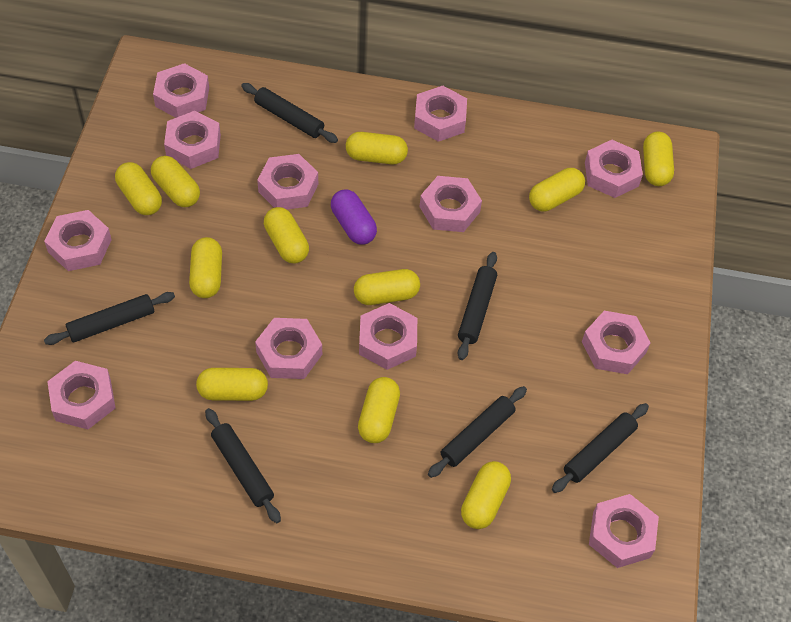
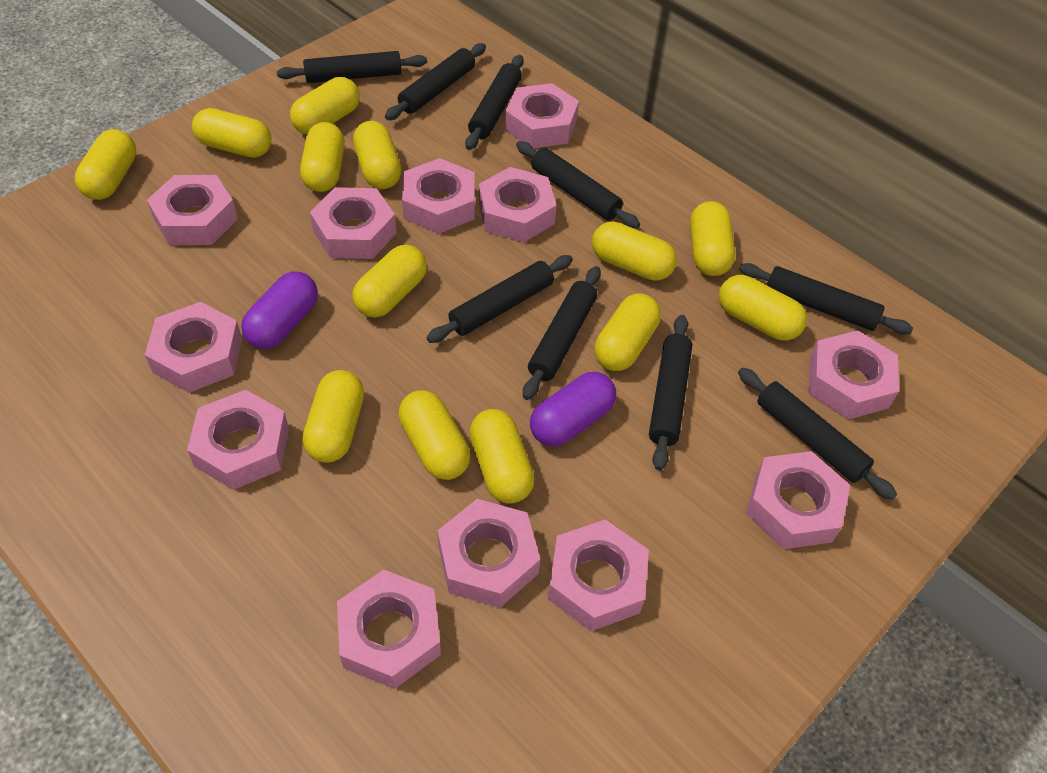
black rolling pin: 6 -> 9
purple capsule: 1 -> 2
yellow capsule: 11 -> 13

